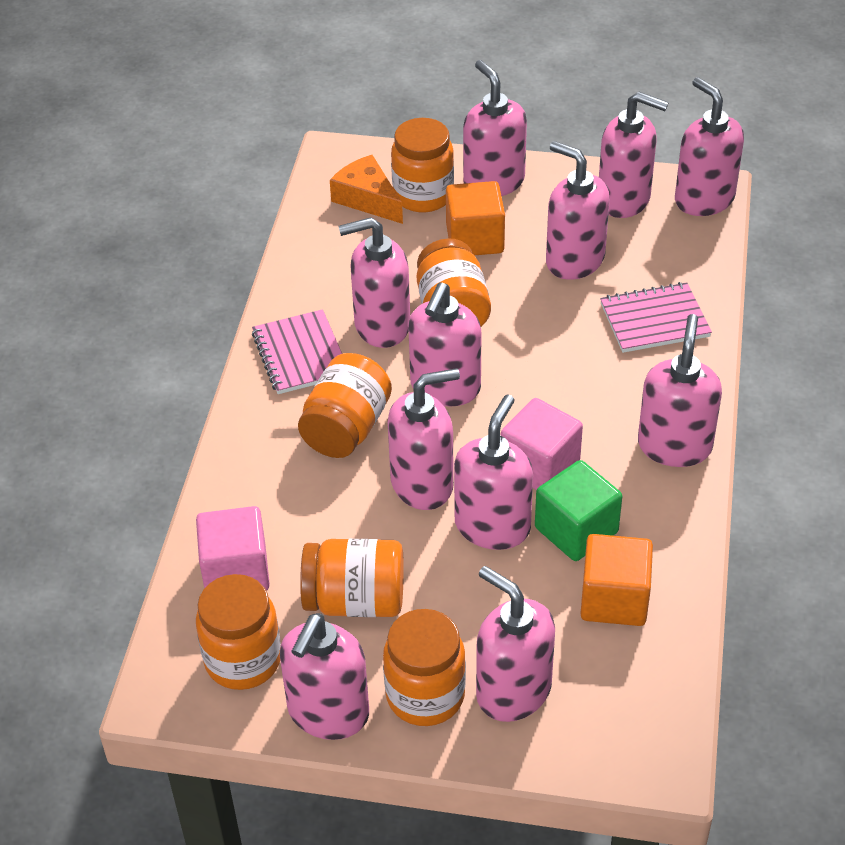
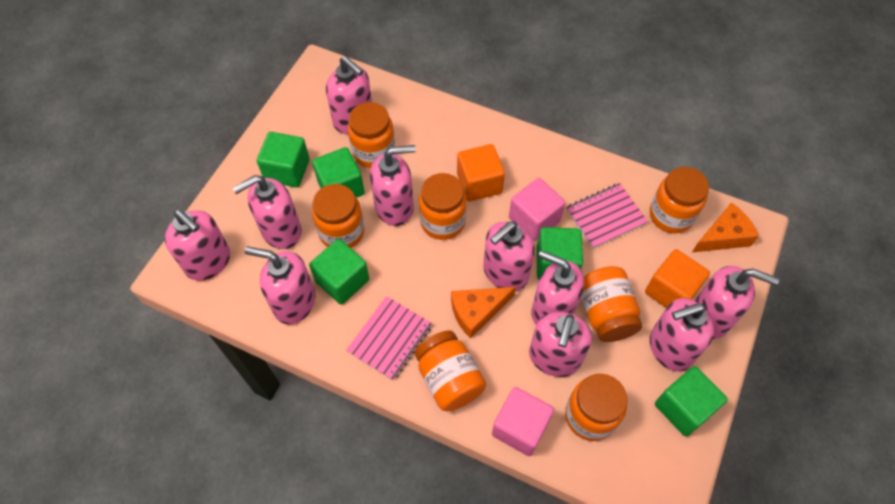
green cube: 1 -> 5
orange cheese: 1 -> 2
orange jar: 6 -> 7
pink soap dispenser: 11 -> 10

